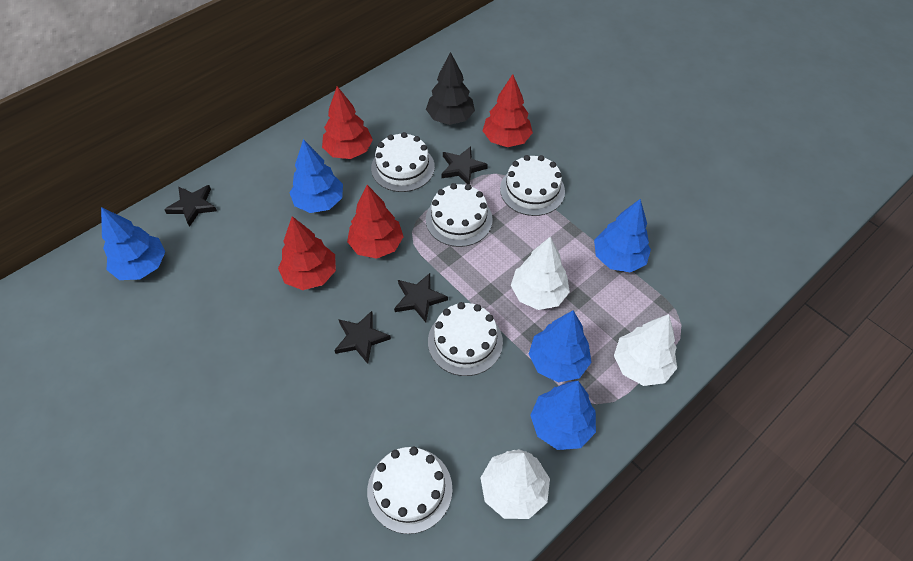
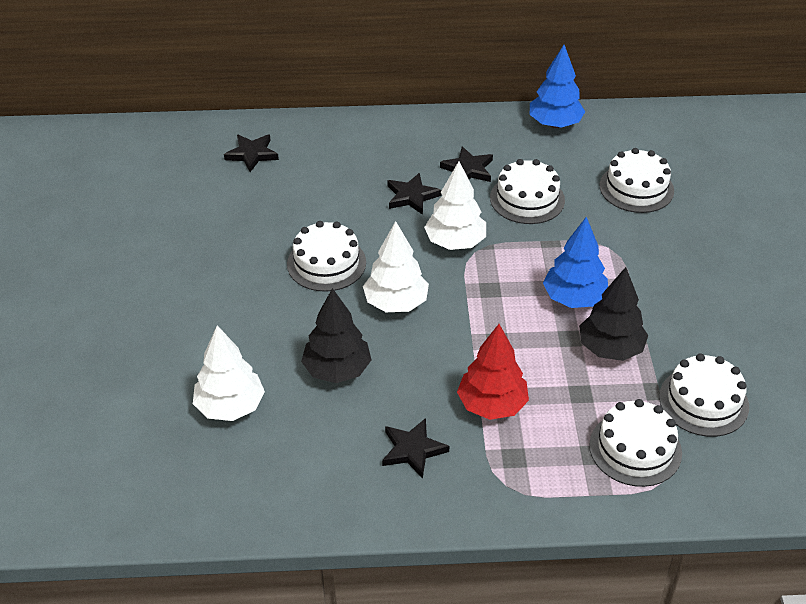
black tree: 1 -> 2
blue tree: 5 -> 2
red tree: 4 -> 1

